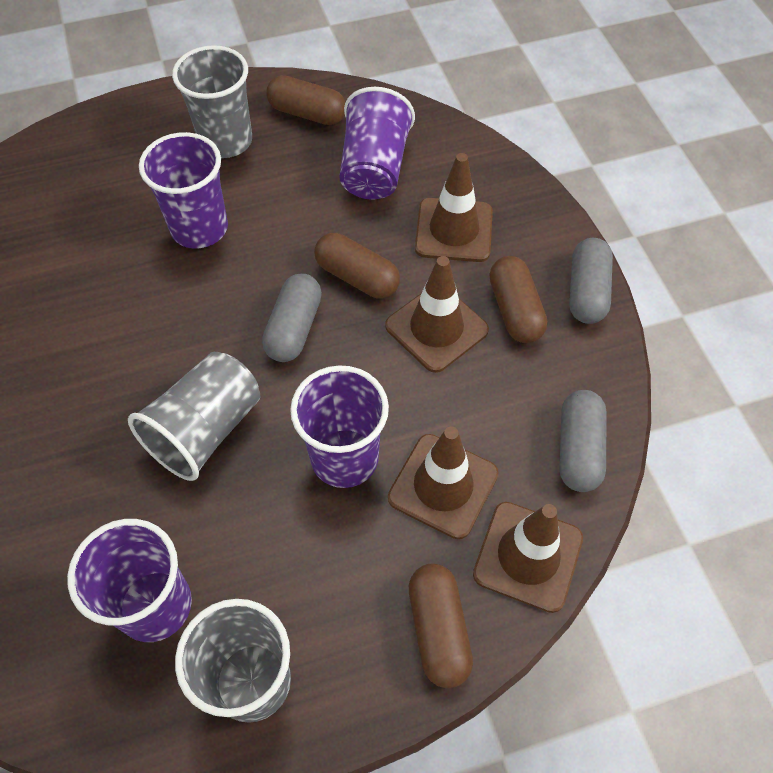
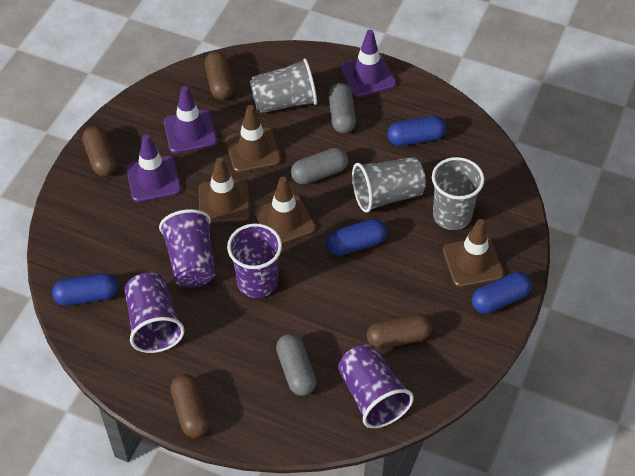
blue capsule: 0 -> 4
purple traffic cone: 0 -> 3

